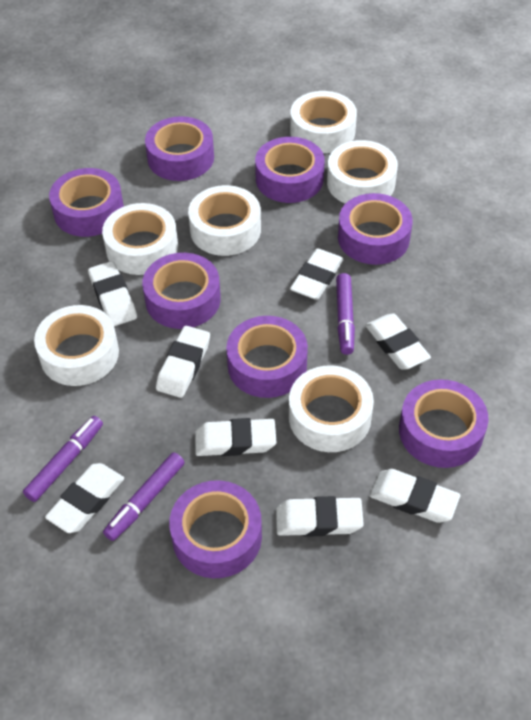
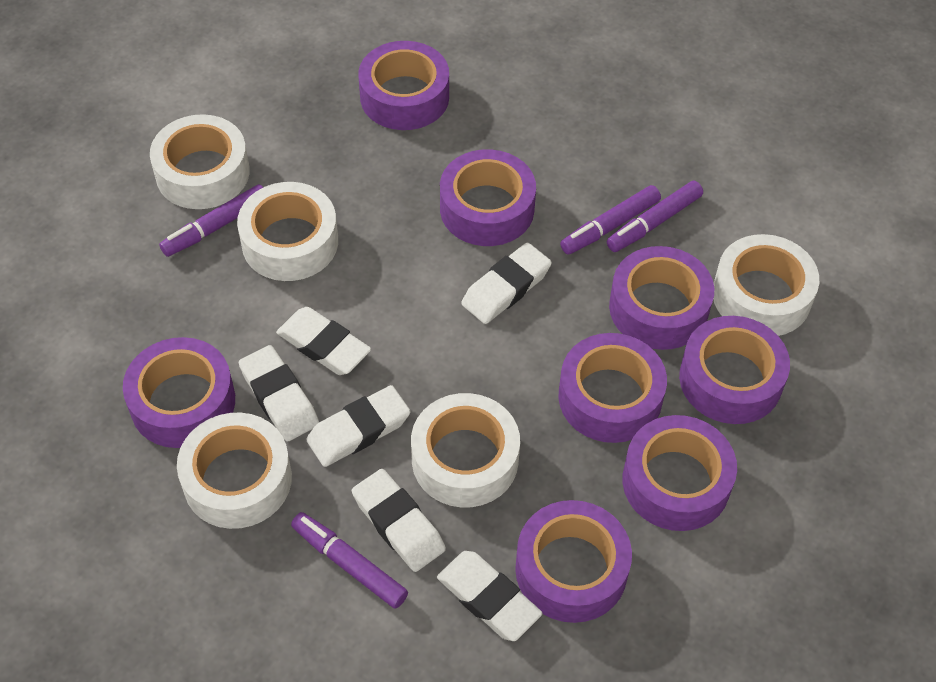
purple marker: 3 -> 4
white eraser: 8 -> 6
white tape: 6 -> 5

